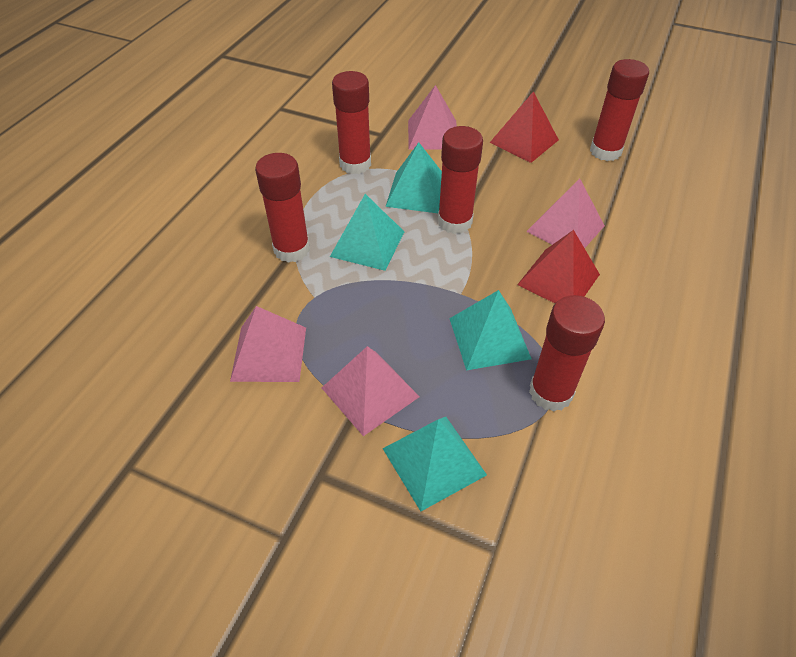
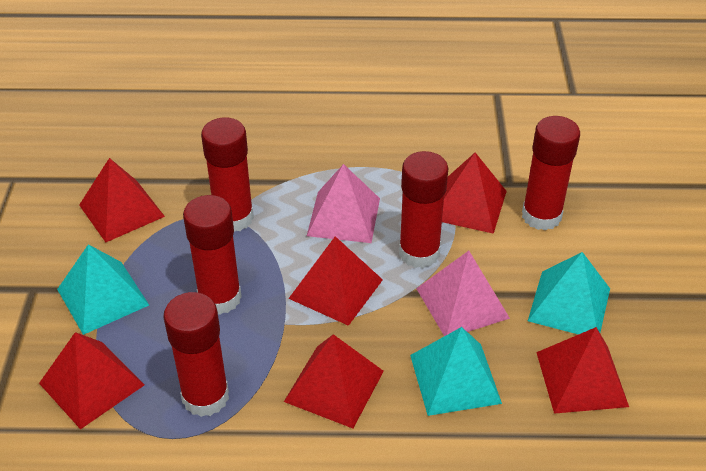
pink pyramid: 4 -> 2
red pyramid: 2 -> 6
turquoise pyramid: 4 -> 3

